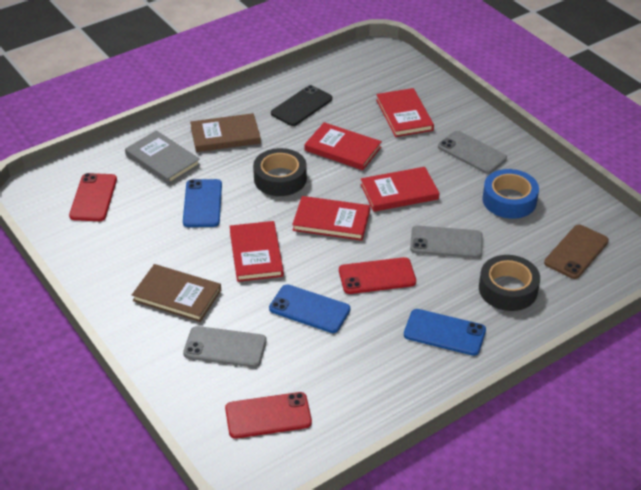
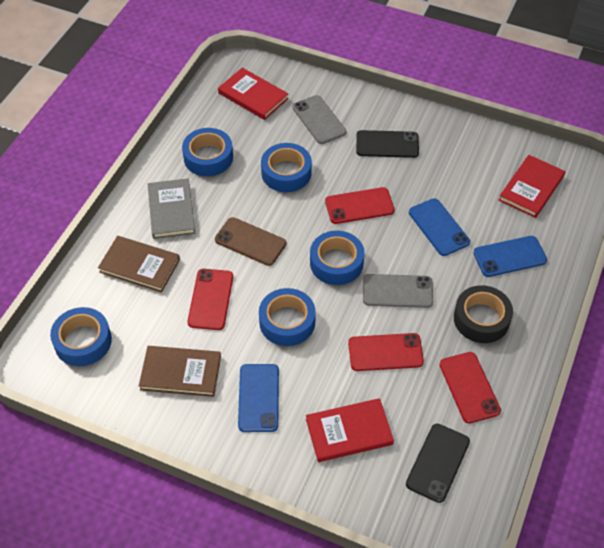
black phone: 1 -> 2
black tape: 2 -> 1
blue tape: 1 -> 5
grey phone: 3 -> 2
red book: 5 -> 3
red phone: 3 -> 4

